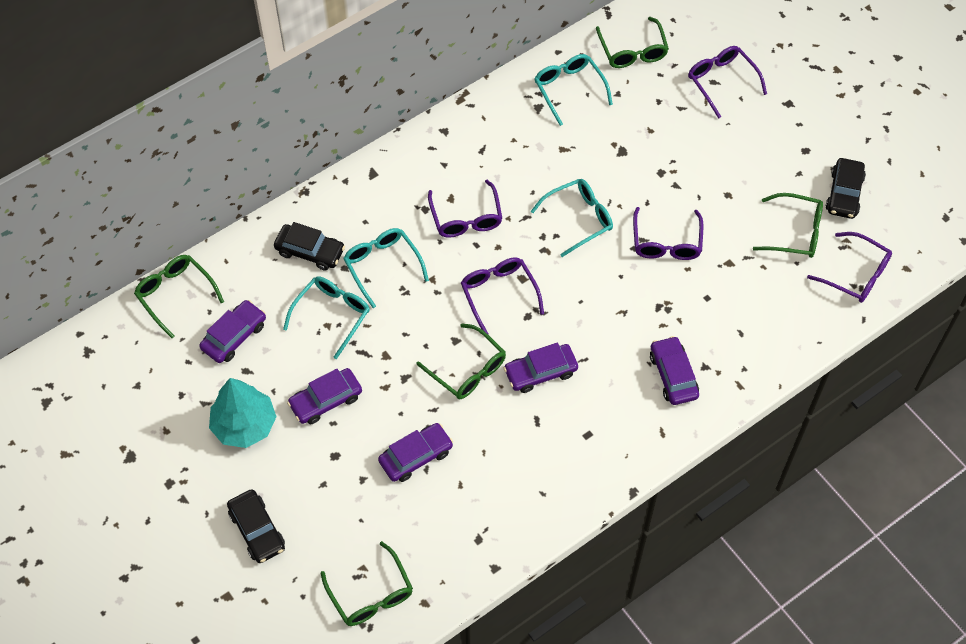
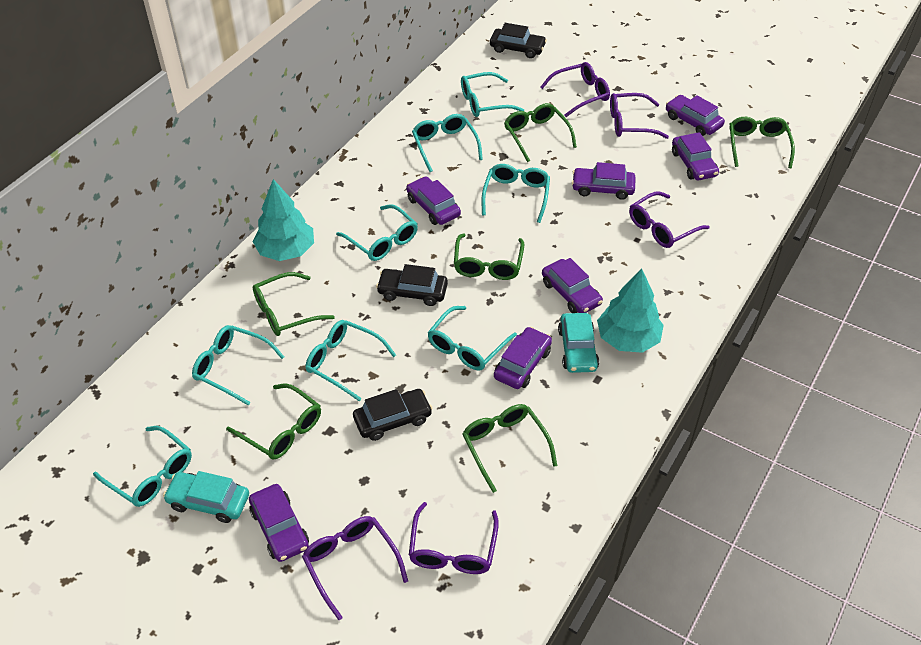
green glasses: 5 -> 6
purple car: 5 -> 7
turquoise car: 0 -> 2
turquoise glasses: 4 -> 8
turquoise tree: 1 -> 2

